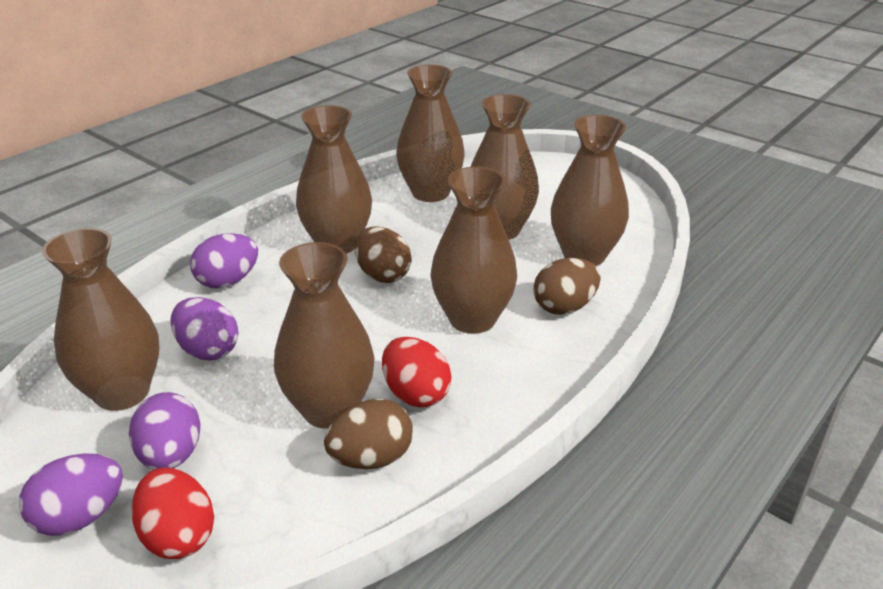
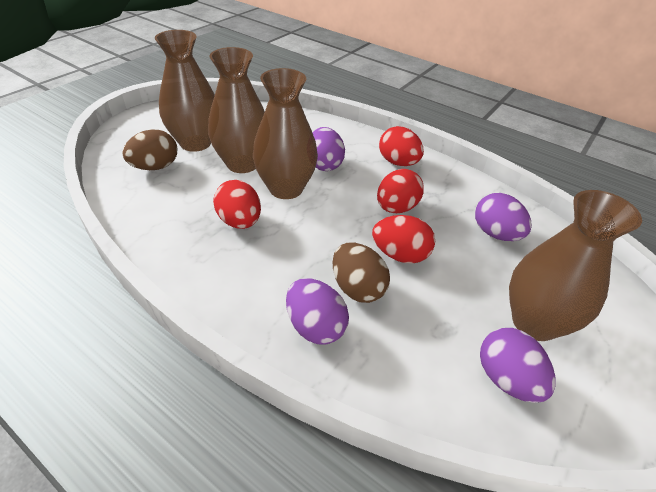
brown egg: 3 -> 2
brown vase: 7 -> 4
red egg: 2 -> 4

